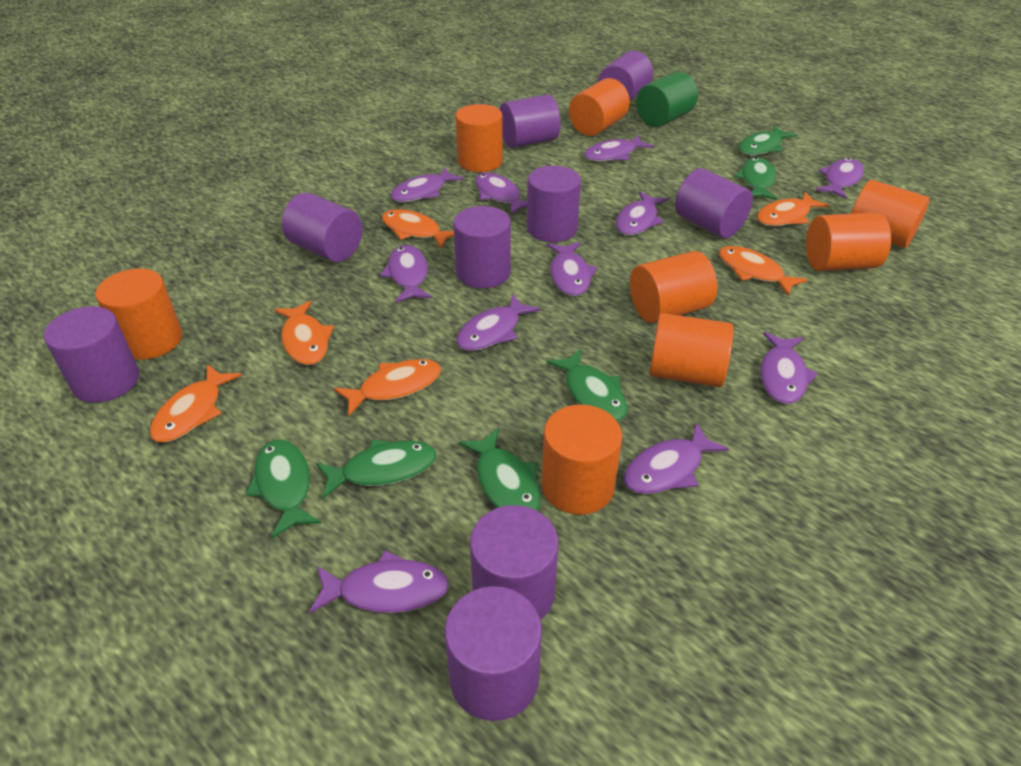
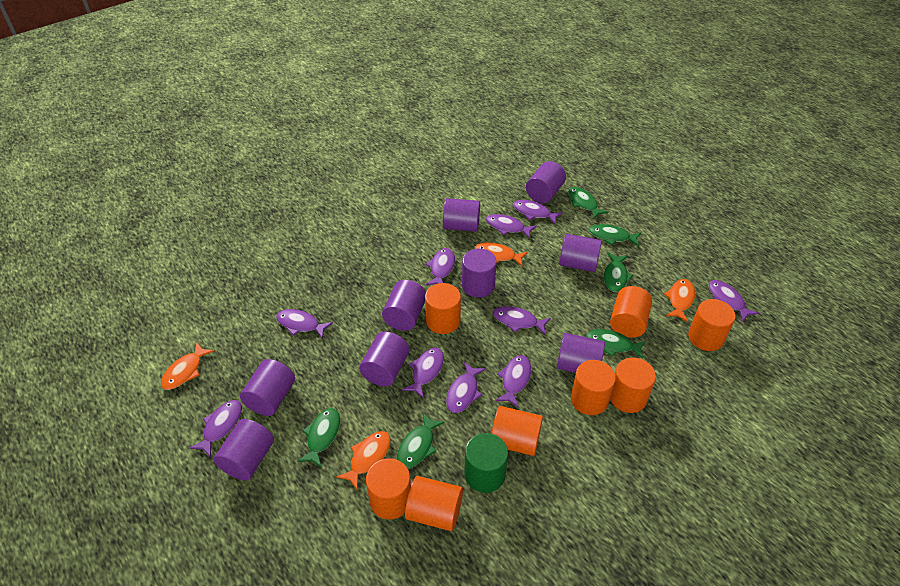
orange fish: 6 -> 4
purple fish: 11 -> 10

